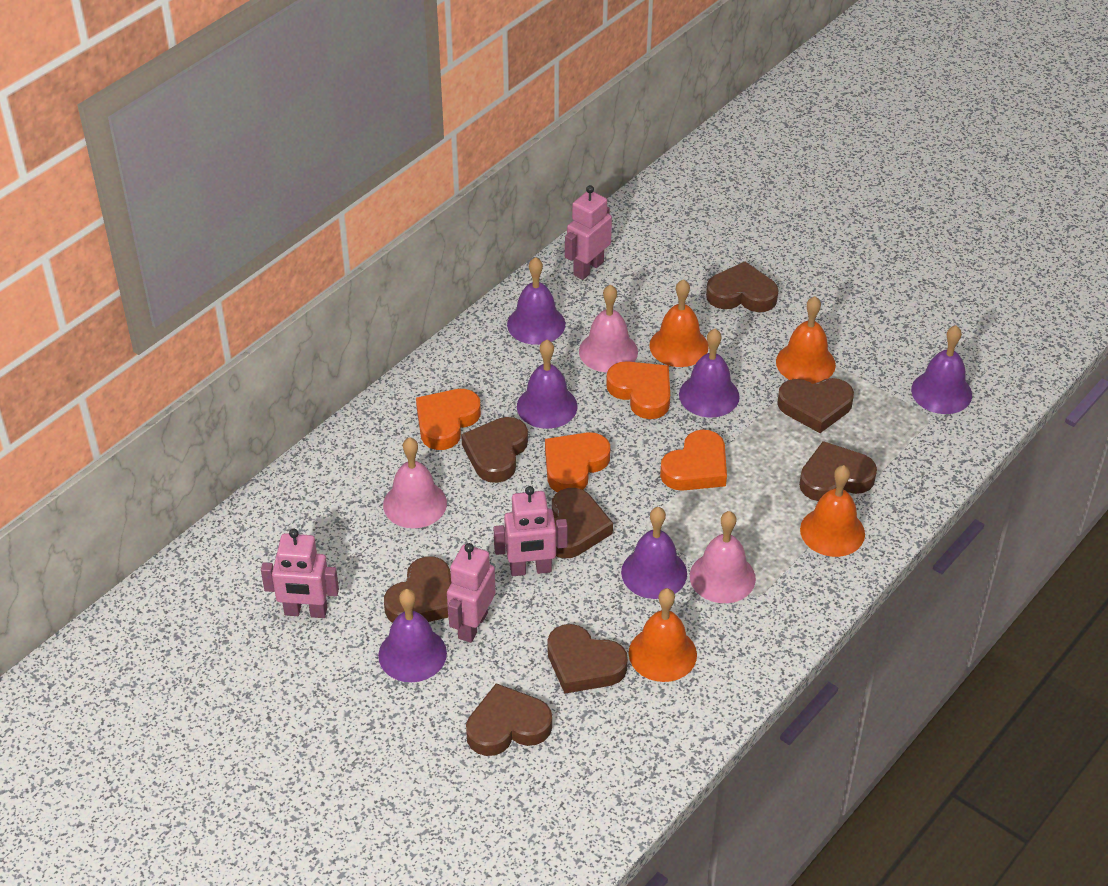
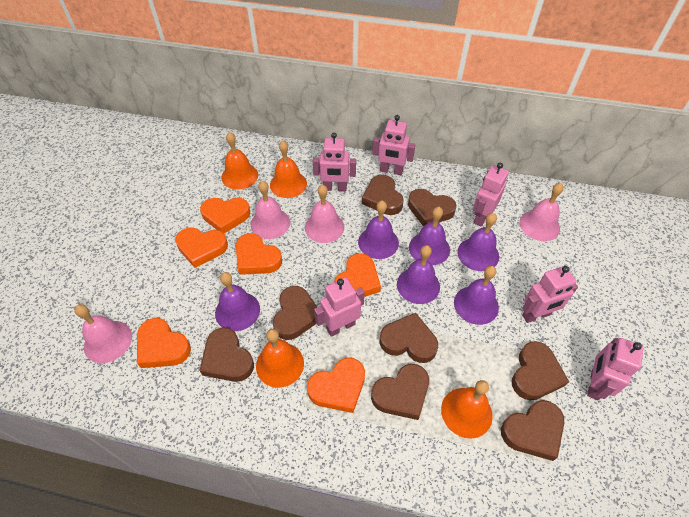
orange heart: 4 -> 6
pink bell: 3 -> 4
pink robot: 4 -> 6

